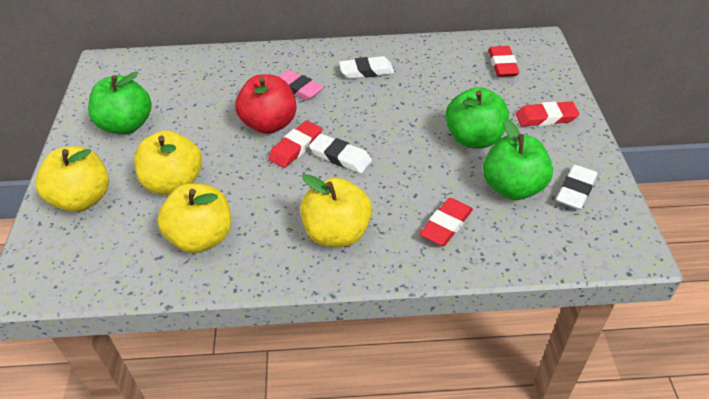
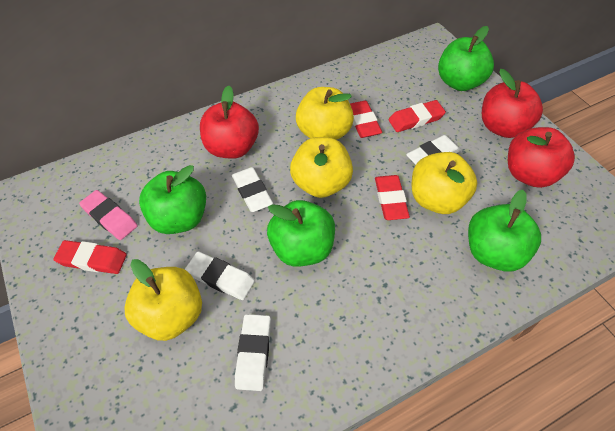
green apple: 3 -> 4
red apple: 1 -> 3
white eraser: 3 -> 4

